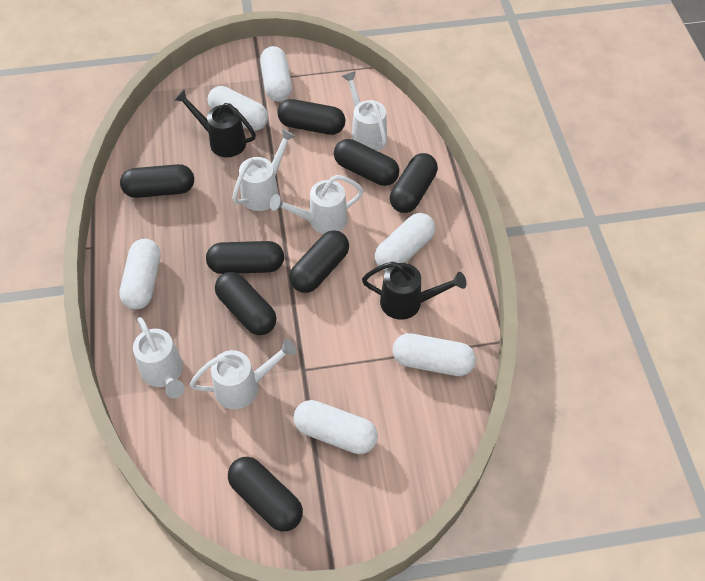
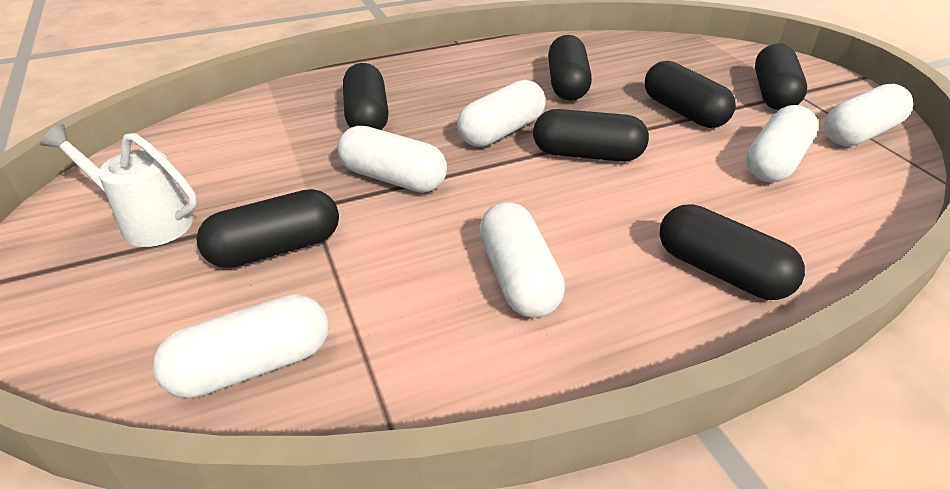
black capsule: 8 -> 7
black watering can: 2 -> 0
white watering can: 5 -> 1

